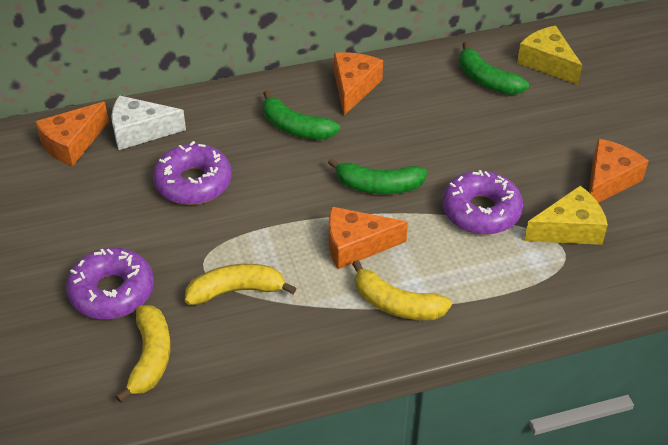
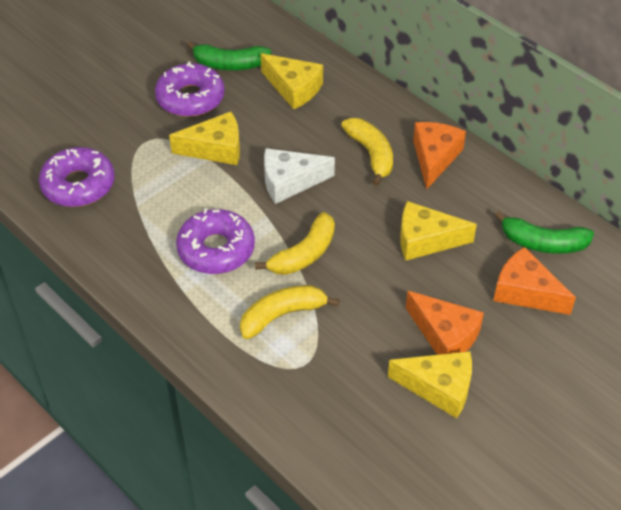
green banana: 3 -> 2
orange cheese: 4 -> 3
yellow cheese: 2 -> 4

